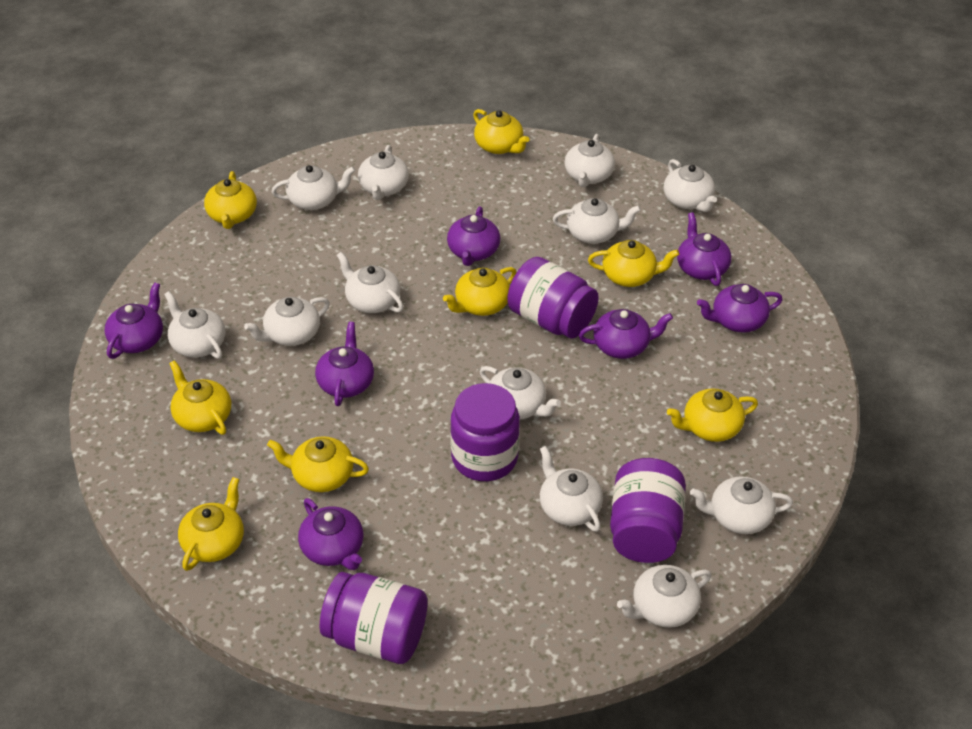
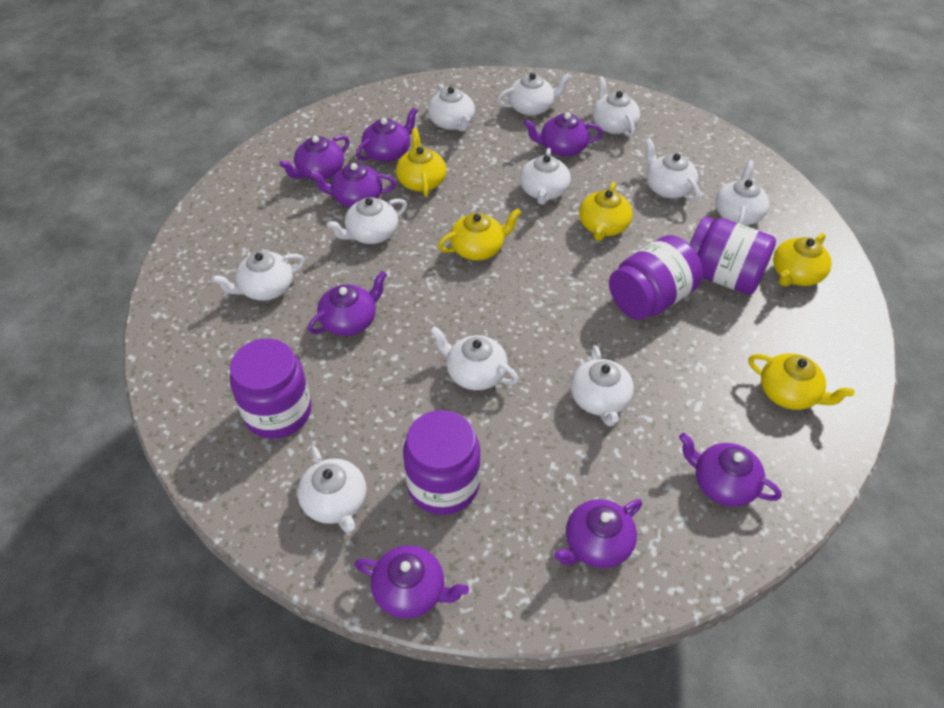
purple teapot: 7 -> 8
white teapot: 12 -> 11
yellow teapot: 8 -> 5

